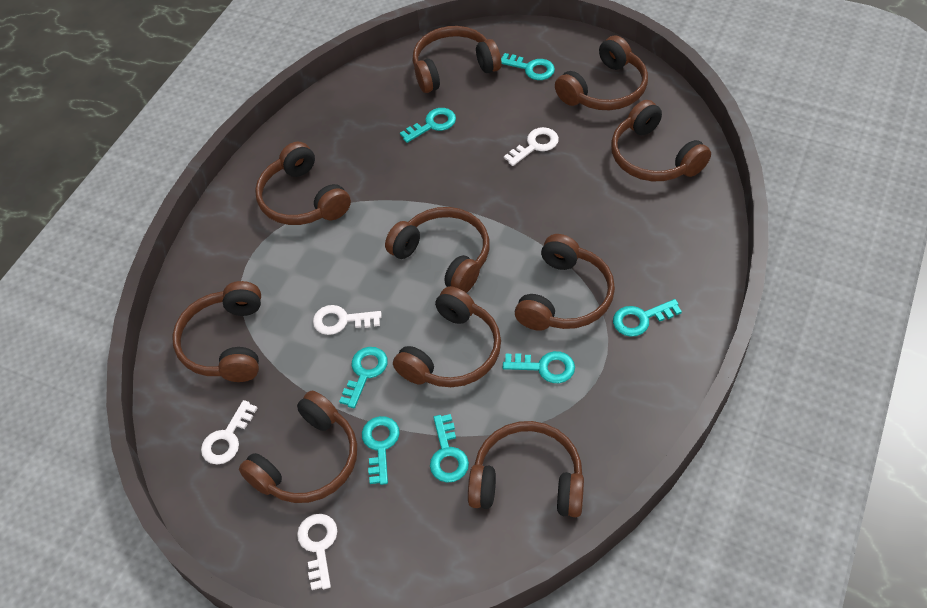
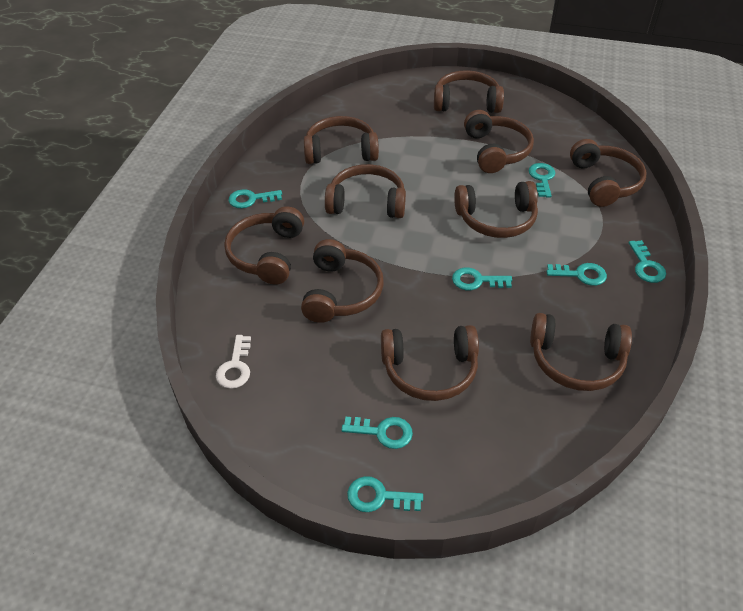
white key: 4 -> 1

